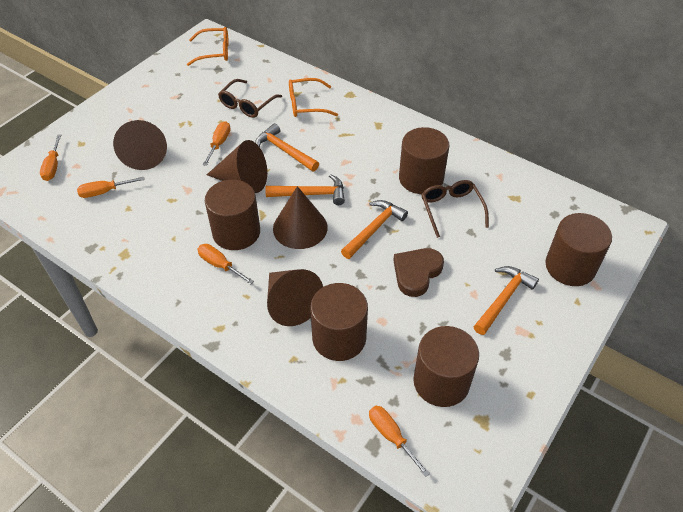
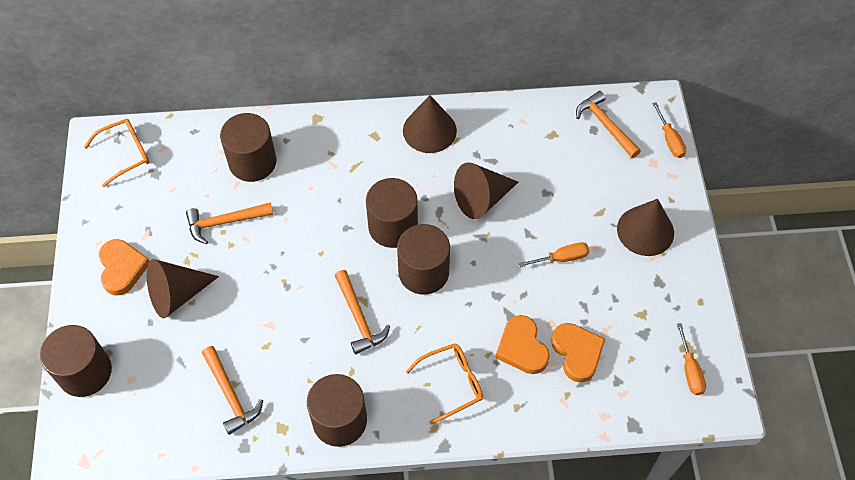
brown glasses: 2 -> 0
brown heart: 1 -> 0
orange heart: 0 -> 3
orange screwdriver: 5 -> 3

